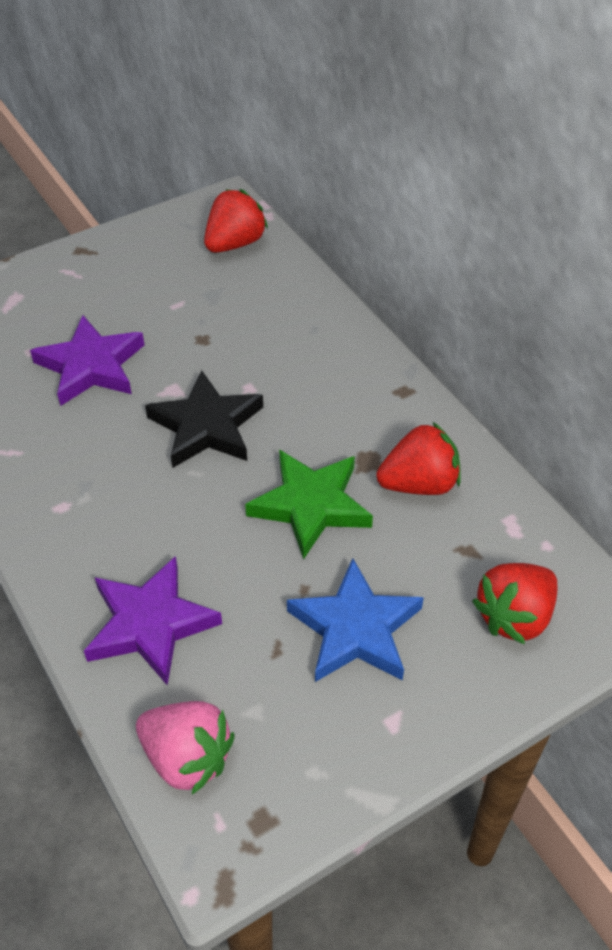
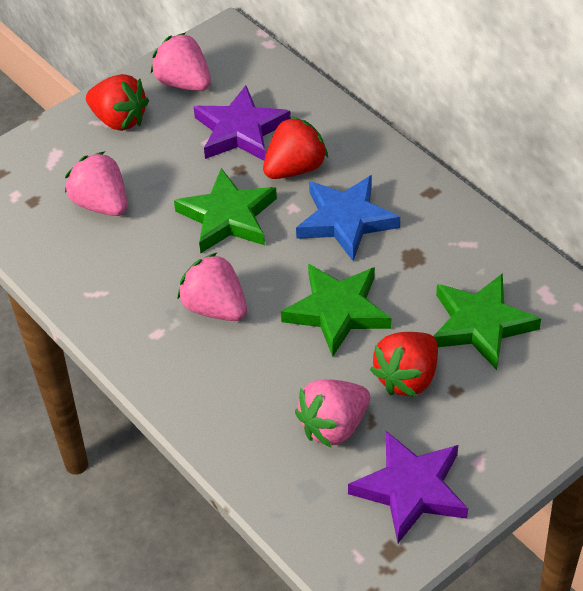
black star: 1 -> 0
green star: 1 -> 3
pink strawberry: 1 -> 4

